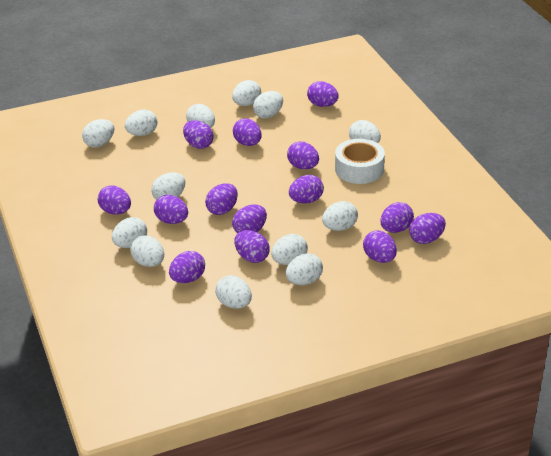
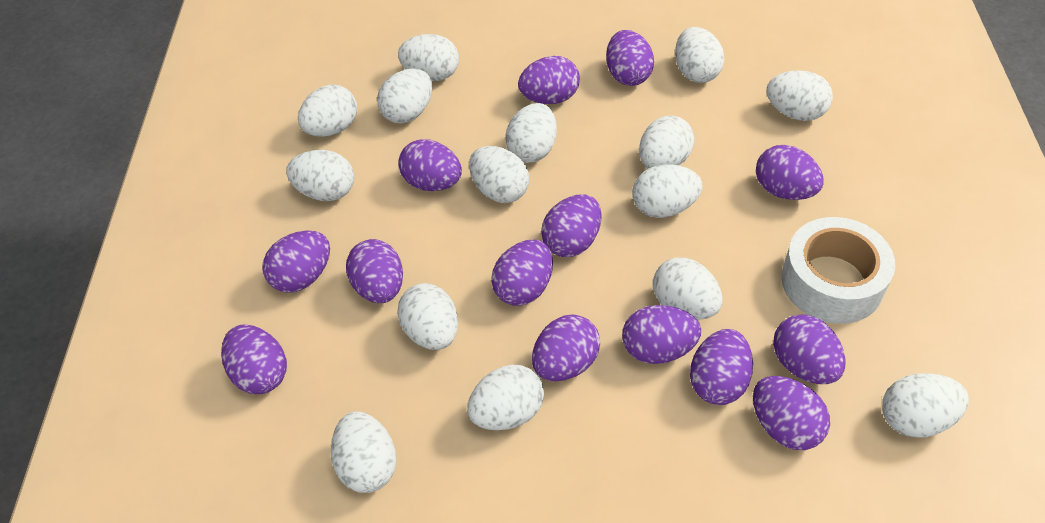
white egg: 13 -> 15

